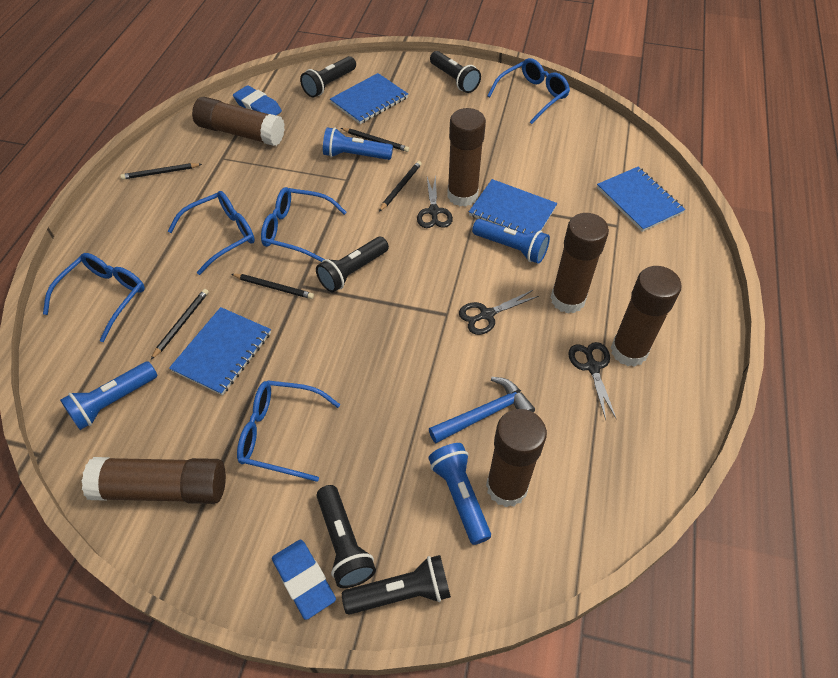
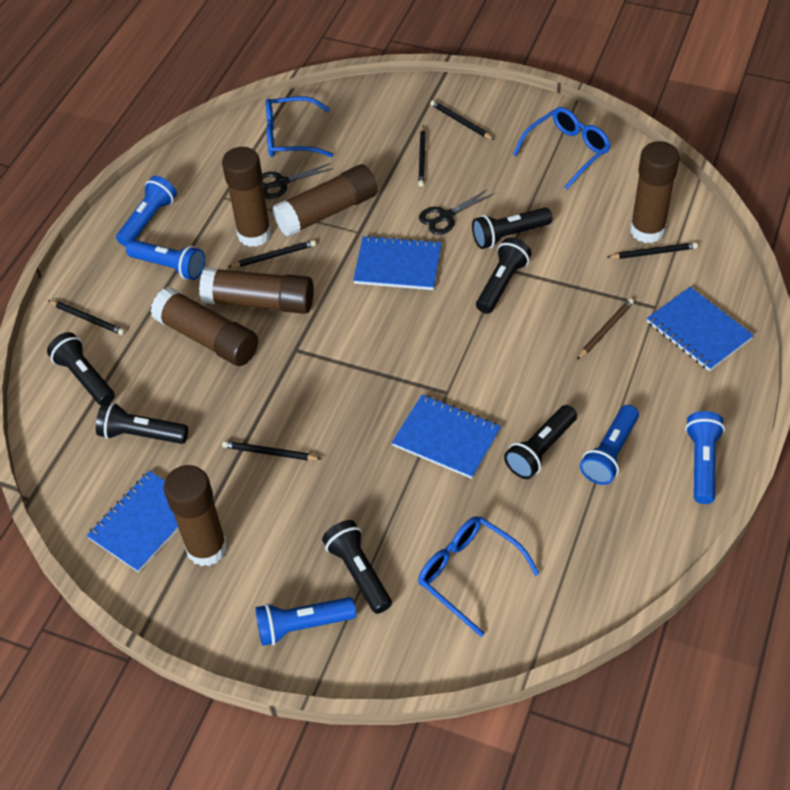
black flashlight: 5 -> 6
black pencil: 5 -> 6
black scissors: 3 -> 2
blue eraser: 2 -> 0
blue flashlight: 4 -> 5
blue glasses: 5 -> 3
blue hammer: 1 -> 0
brown pencil: 0 -> 1

